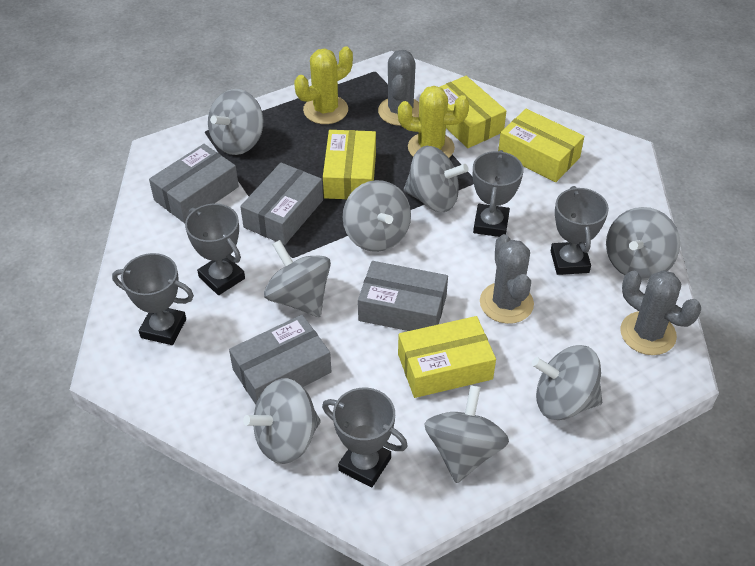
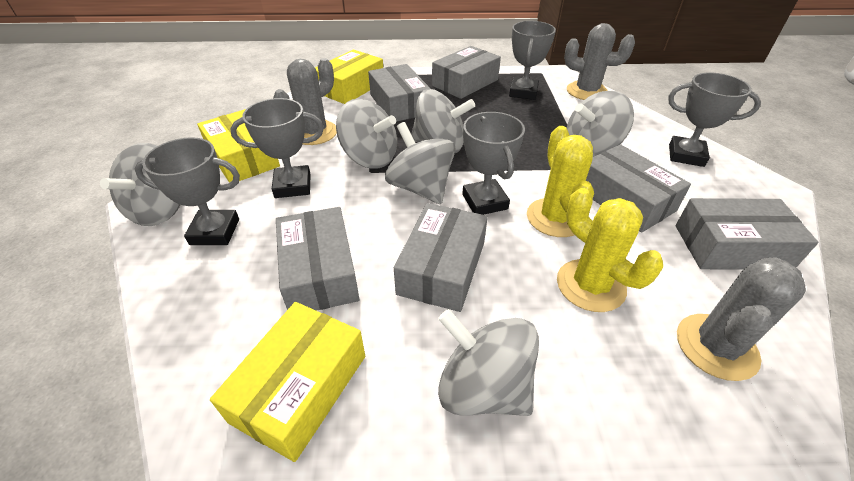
grey box: 4 -> 6
grey spinning top: 8 -> 6
yellow box: 4 -> 3

